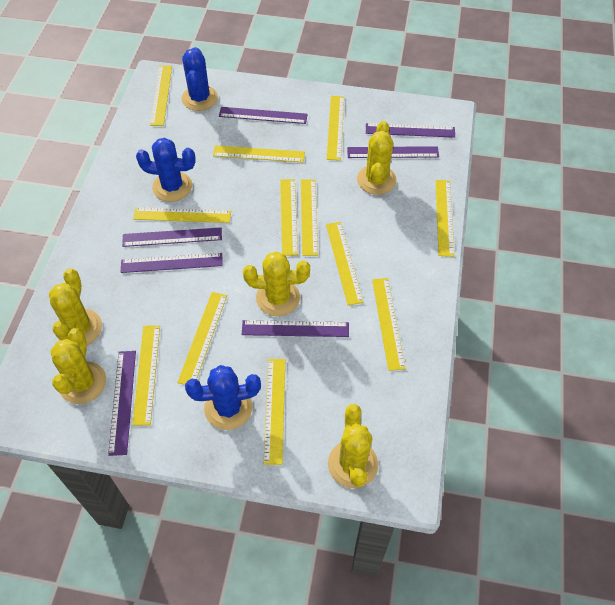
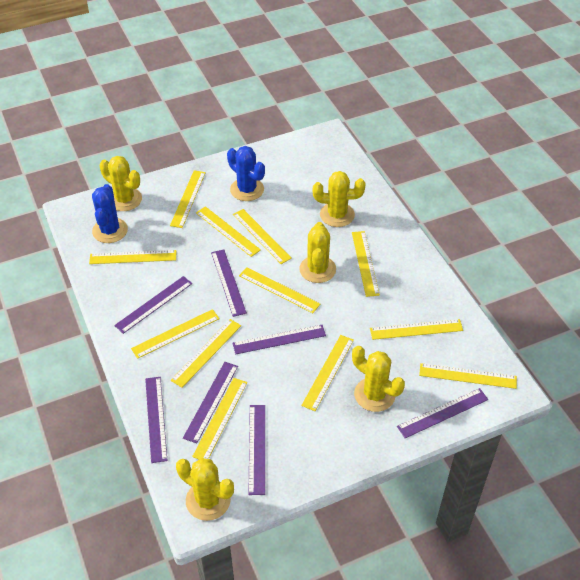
blue cactus: 3 -> 2

